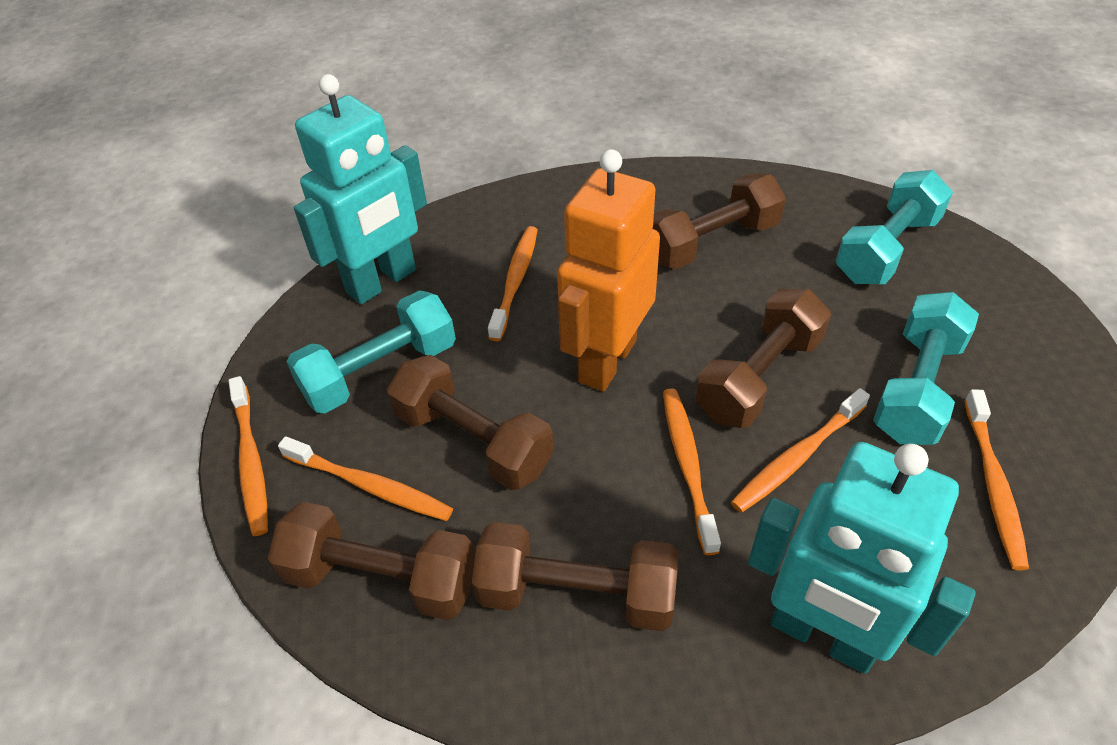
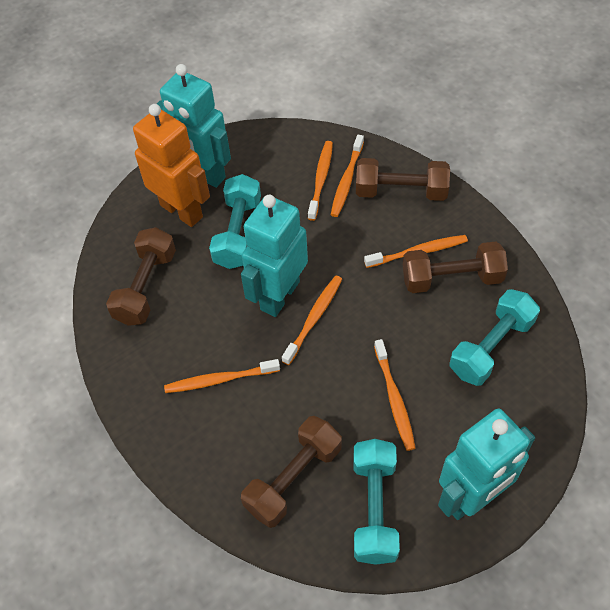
brown dumbbell: 5 -> 4
turquoise robot: 2 -> 3

